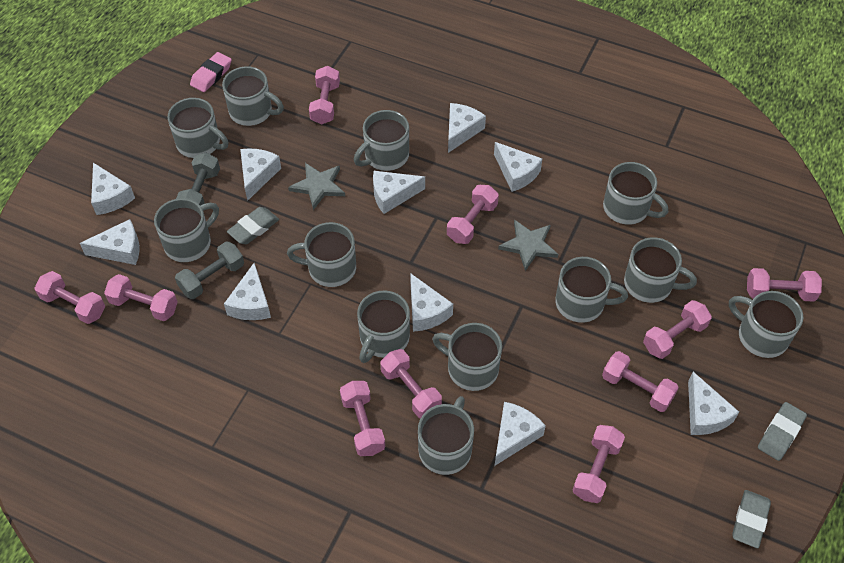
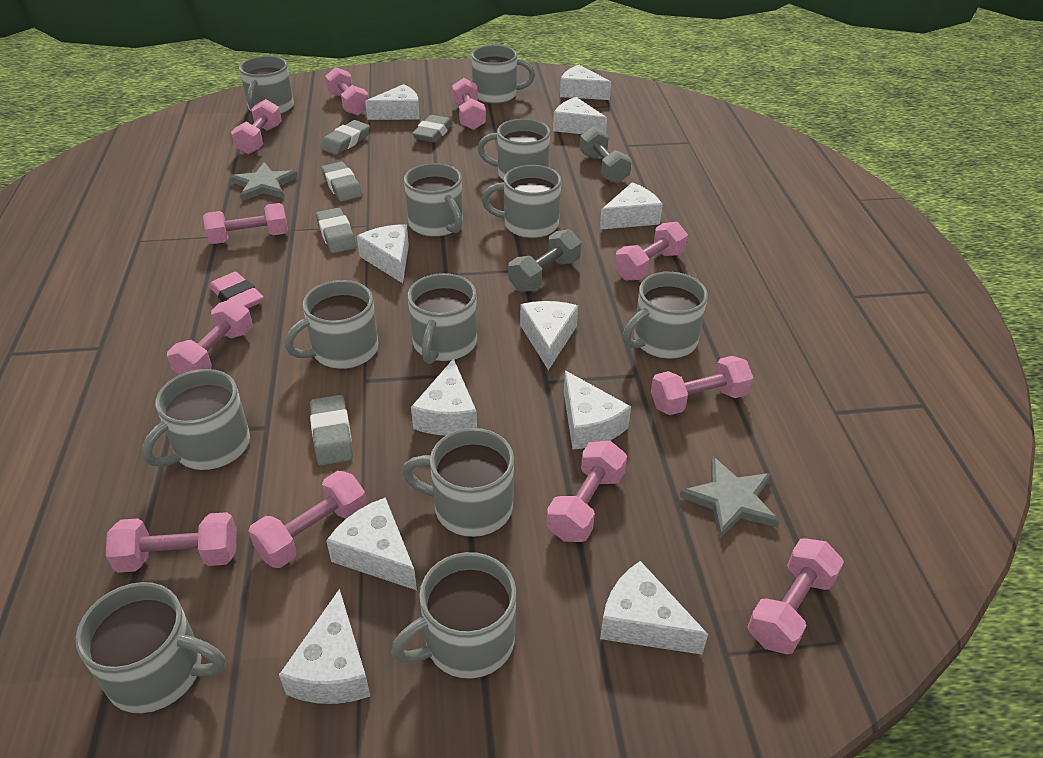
grey eraser: 3 -> 5
pink dumbbell: 10 -> 11
white cheese: 10 -> 11

